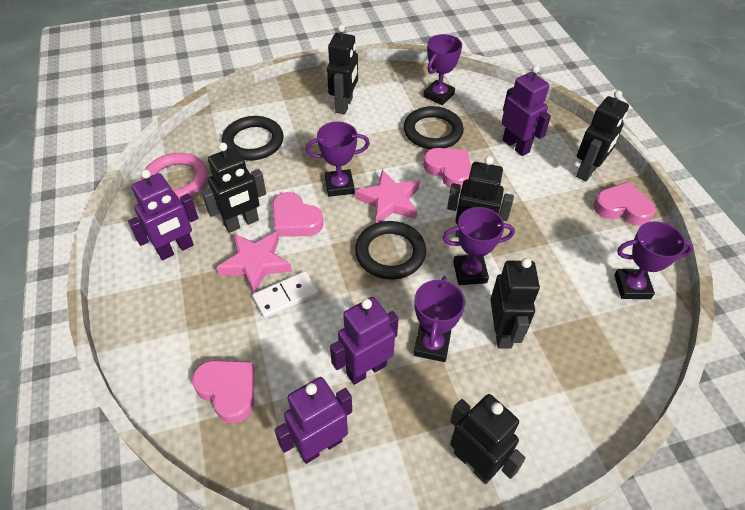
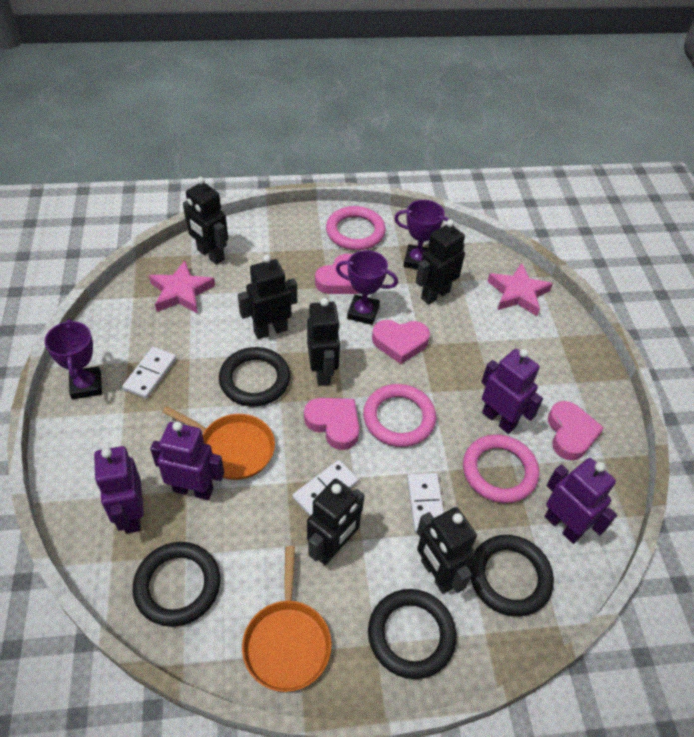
black ring: 3 -> 4
orange pan: 0 -> 2
pink ring: 1 -> 3
purple trophy: 5 -> 3
white domino: 1 -> 3

